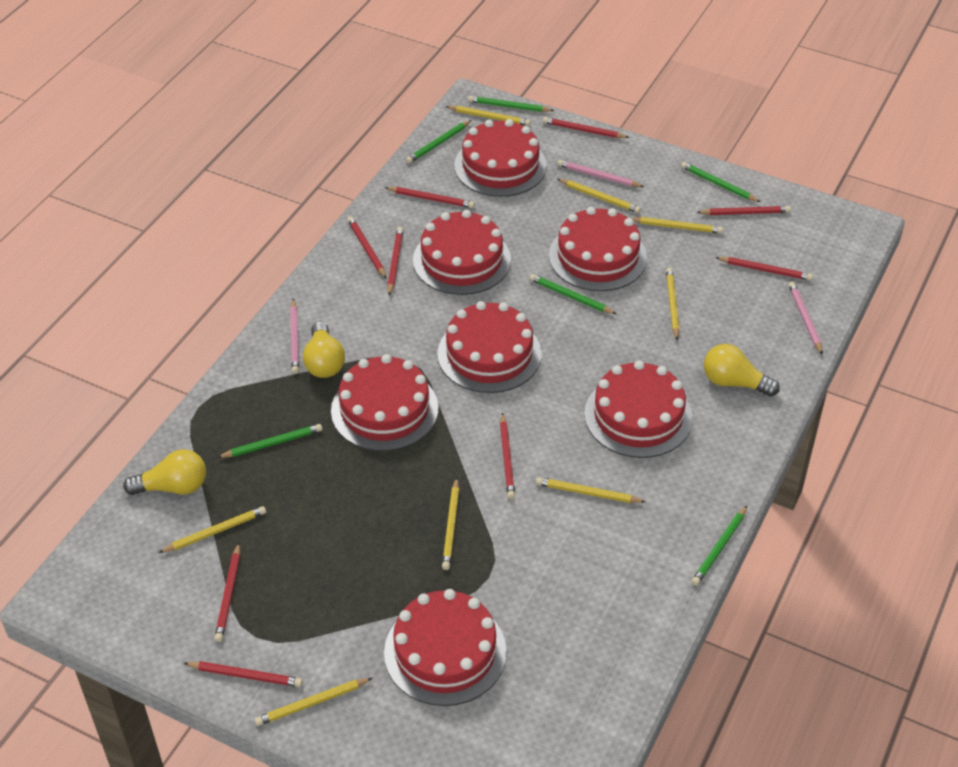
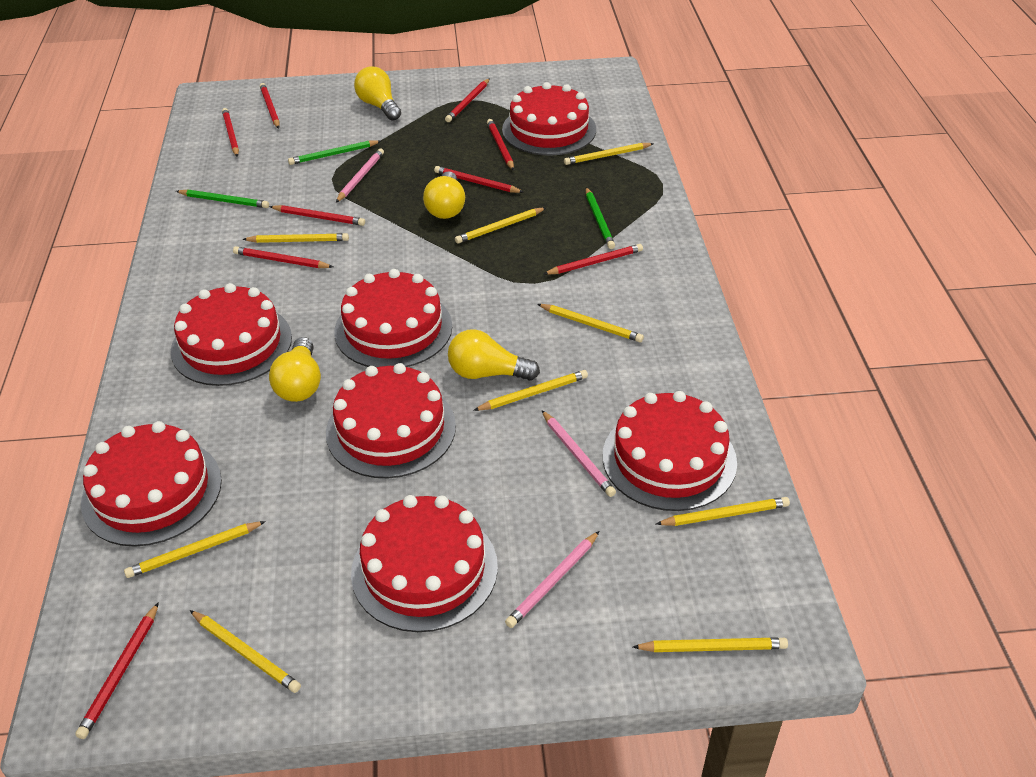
green pencil: 6 -> 3
yellow light bulb: 3 -> 4
yellow pencil: 8 -> 9

